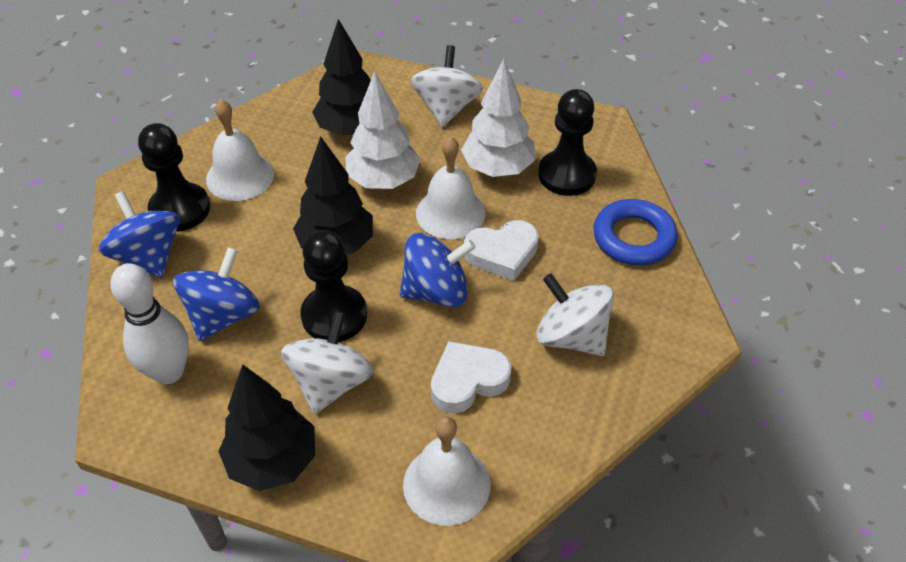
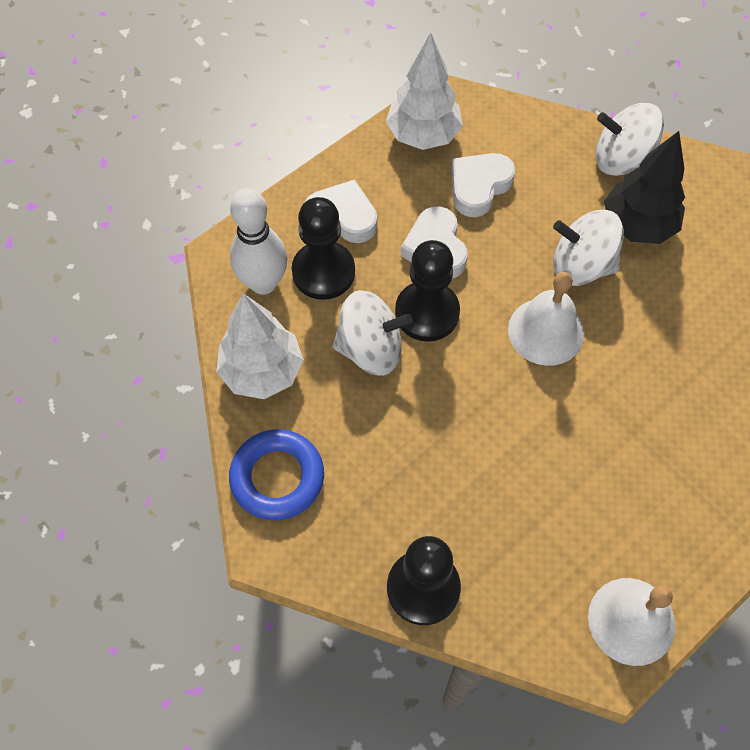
black tree: 3 -> 1
blue spinning top: 3 -> 0
white bell: 3 -> 2
white heart: 2 -> 3

